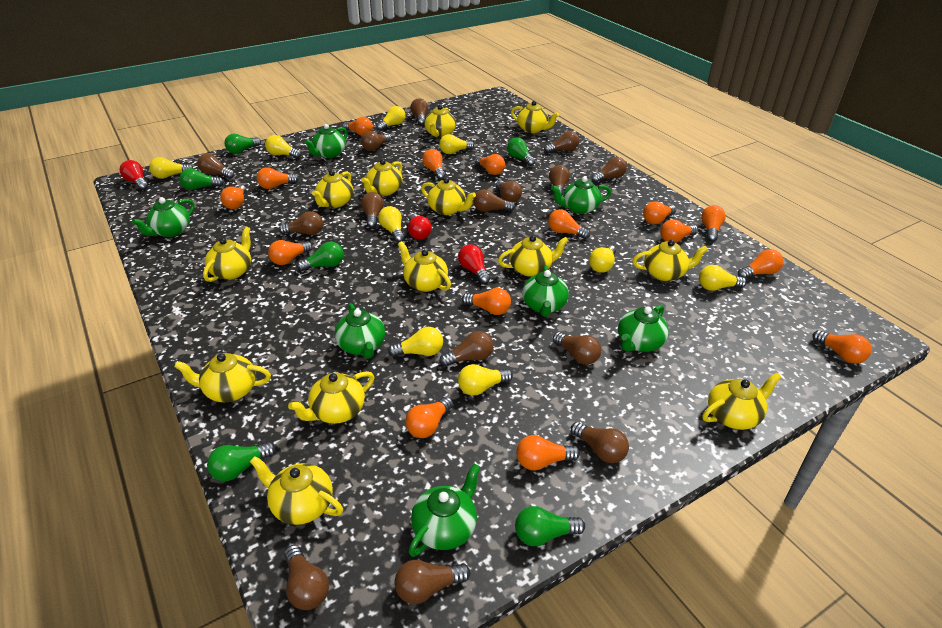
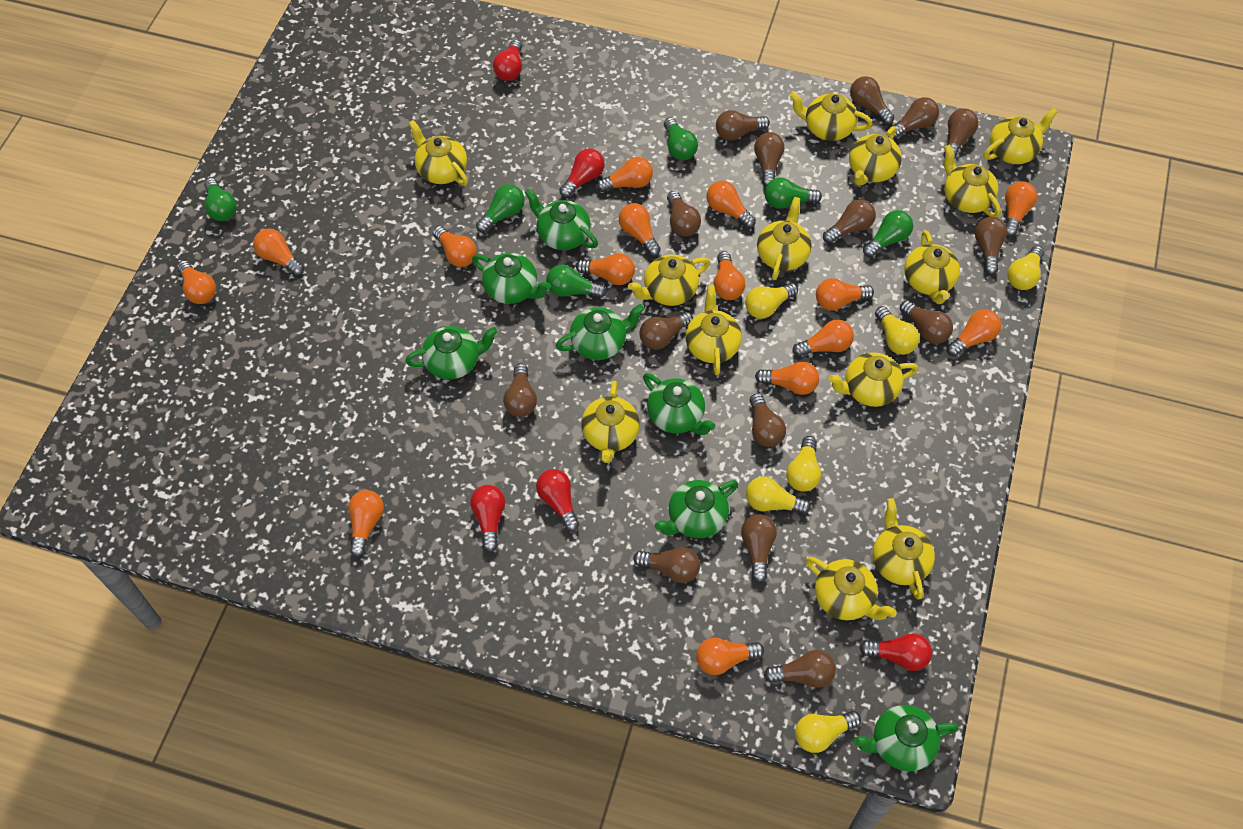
red light bulb: 3 -> 5
yellow light bulb: 9 -> 6

